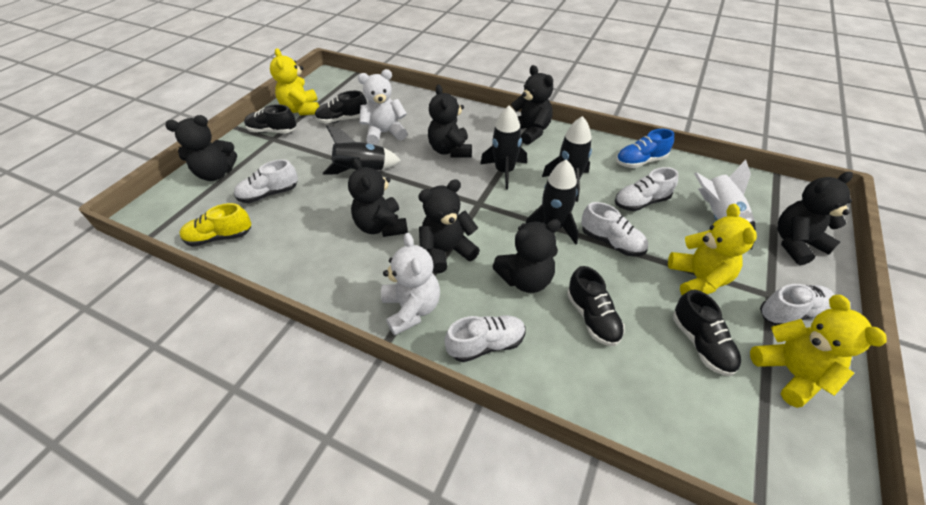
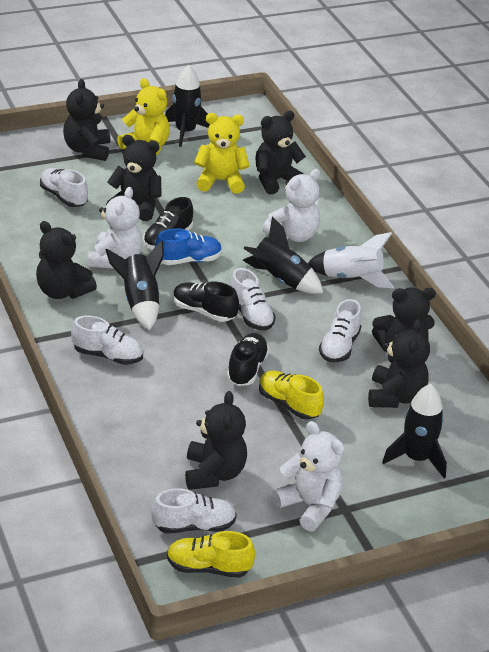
black shoe: 4 -> 3
white teddy bear: 2 -> 3
yellow shoe: 1 -> 2
yellow teddy bear: 3 -> 2

